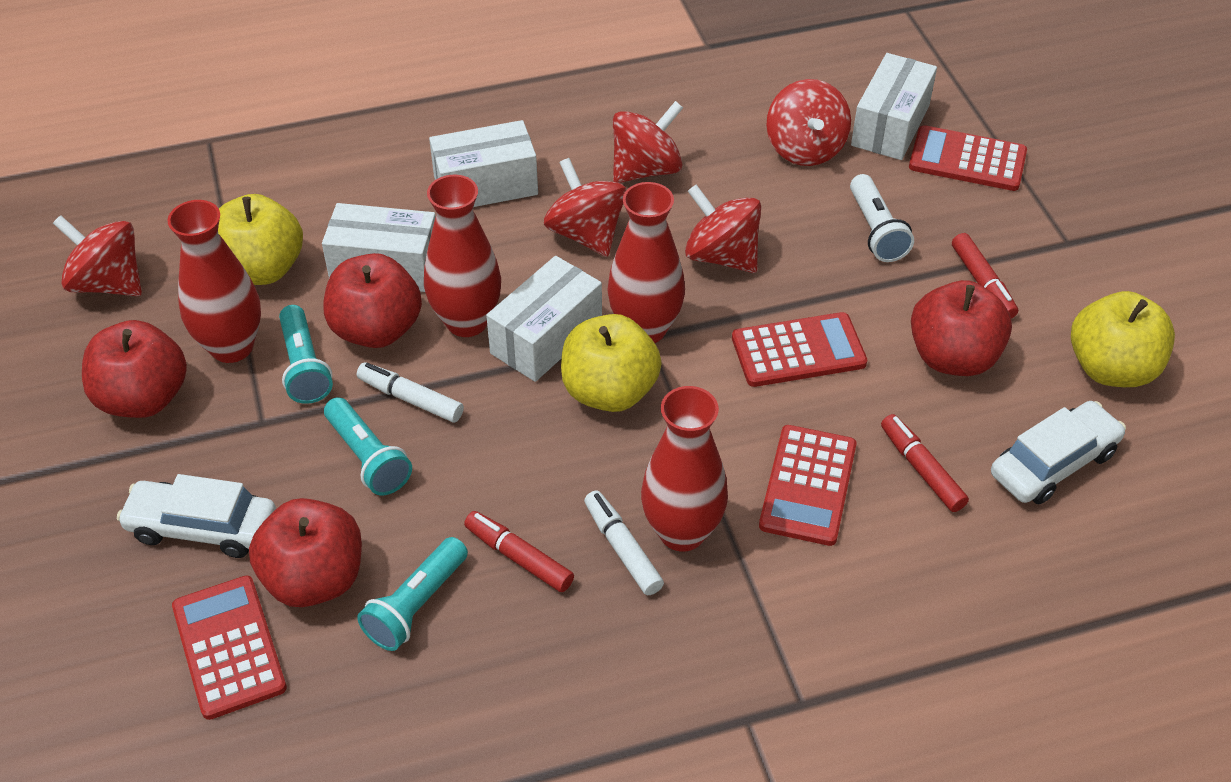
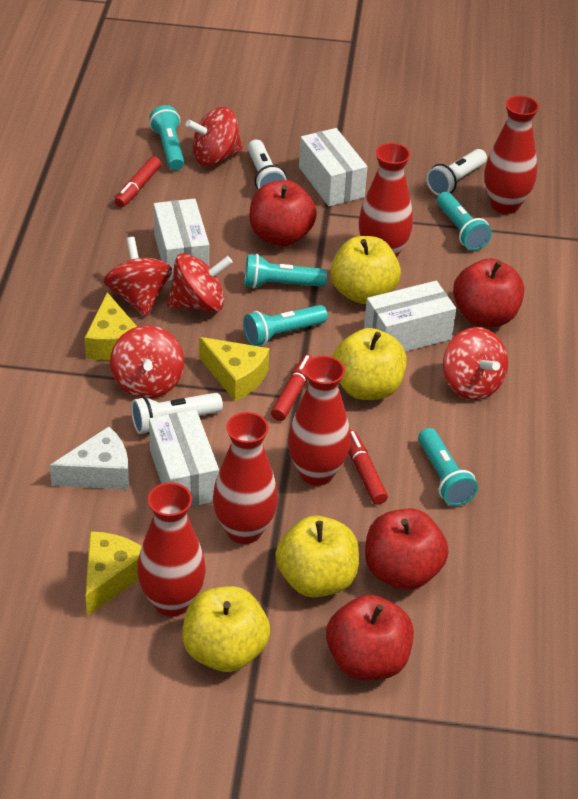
red calculator: 4 -> 0
red vase: 4 -> 5
turquoise flashlight: 3 -> 5
white car: 2 -> 0
white cheese: 0 -> 1
white flashlight: 1 -> 3
white marker: 2 -> 0
yellow apple: 3 -> 4
yellow cheese: 0 -> 3

